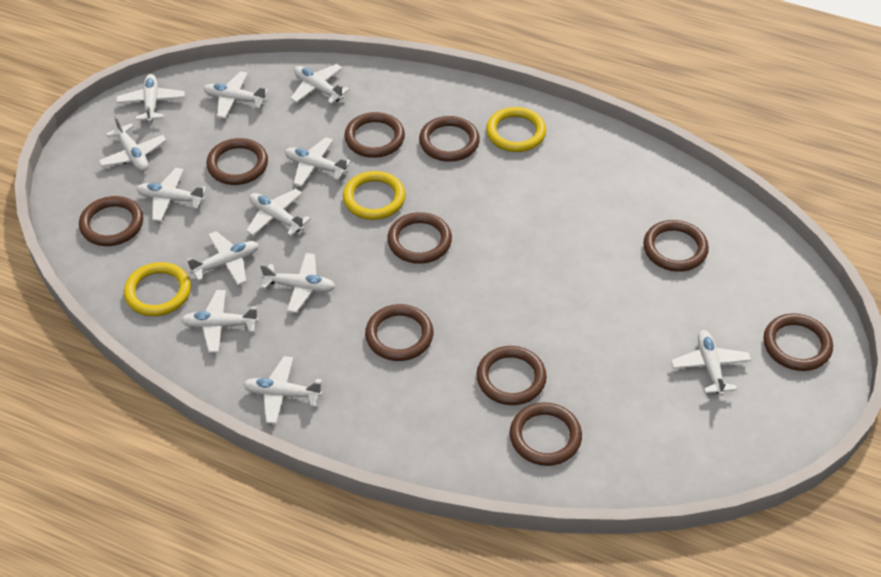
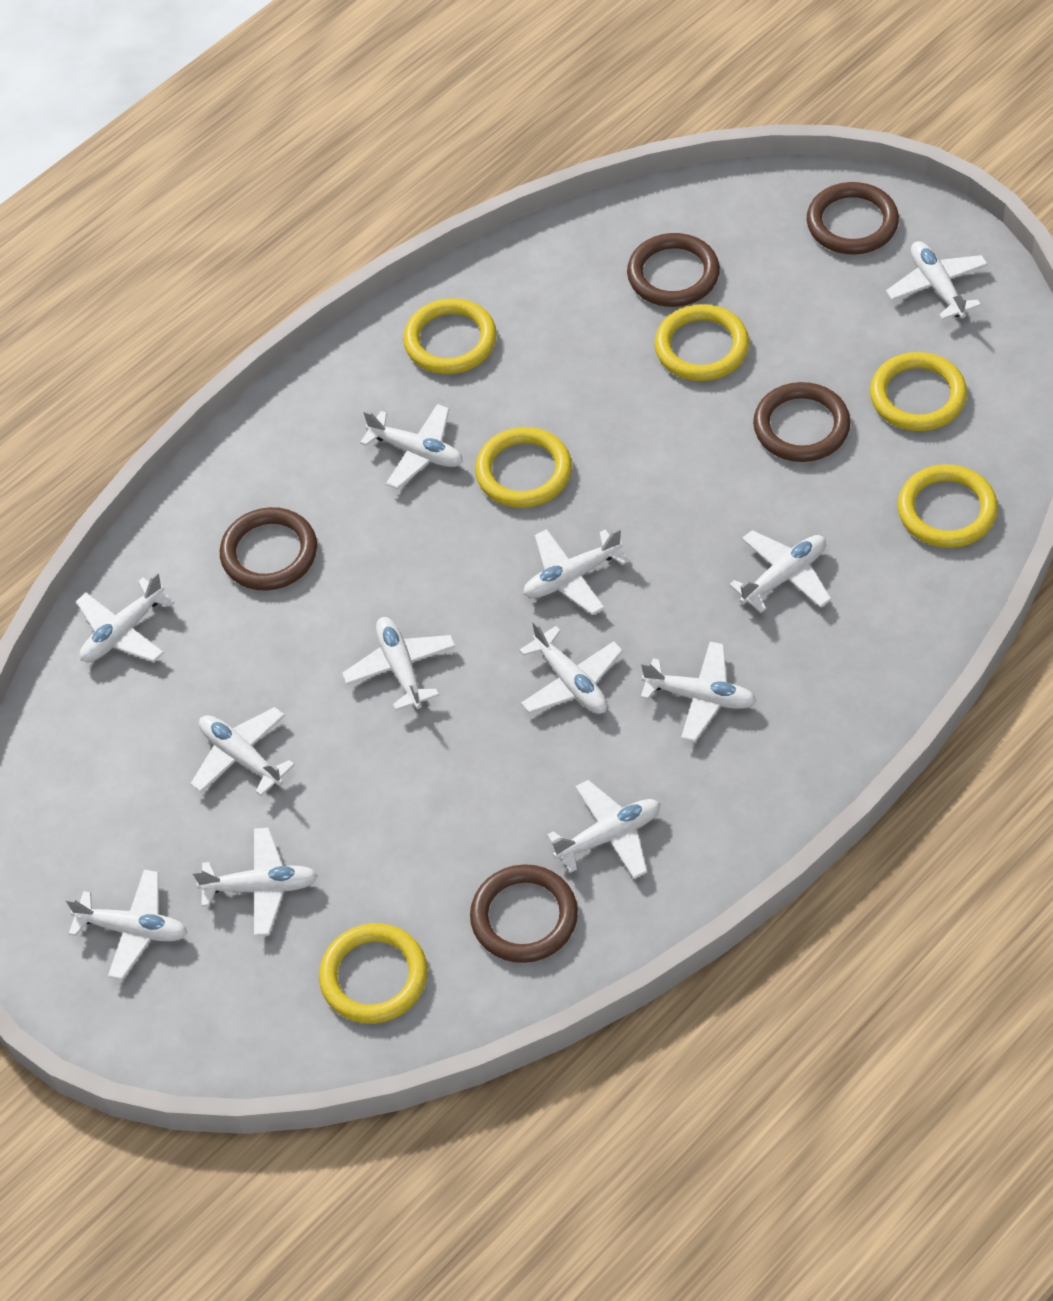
brown ring: 10 -> 5
yellow ring: 3 -> 6

